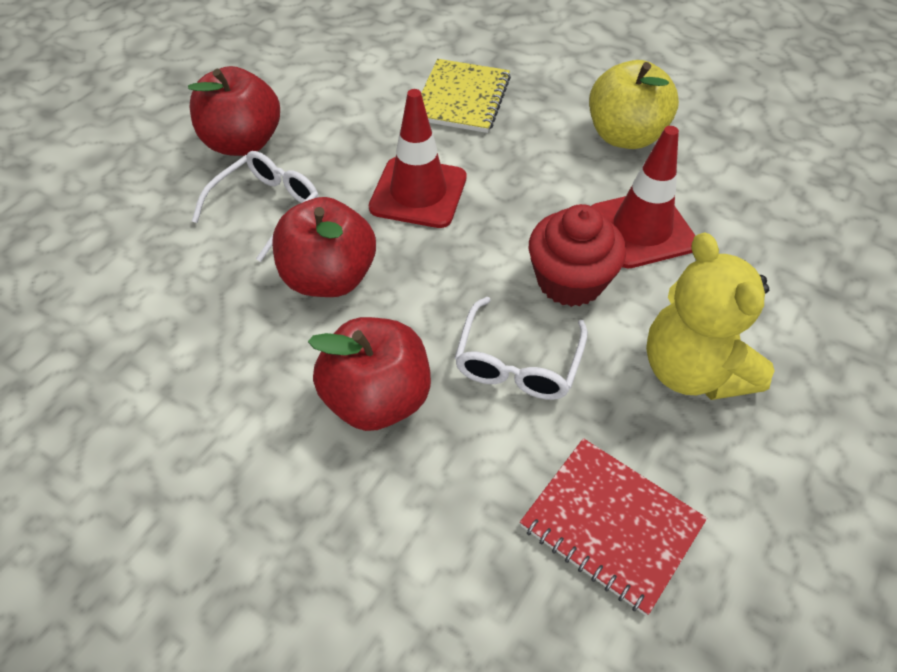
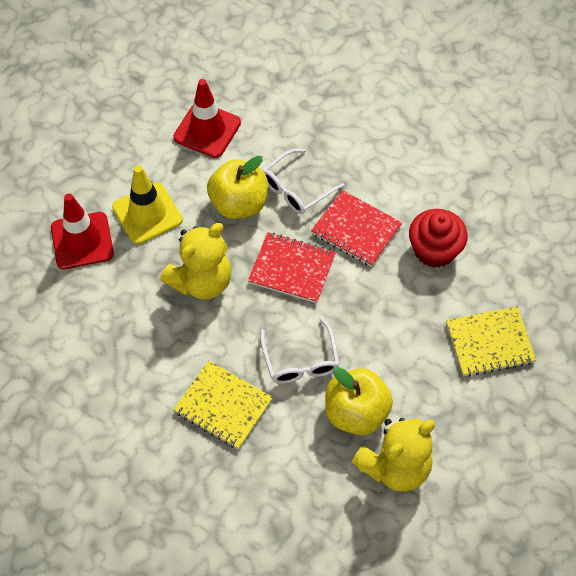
red apple: 3 -> 0
red notebook: 1 -> 2
yellow apple: 1 -> 2
yellow notebook: 1 -> 2
yellow teddy bear: 1 -> 2
yellow traffic cone: 0 -> 1

